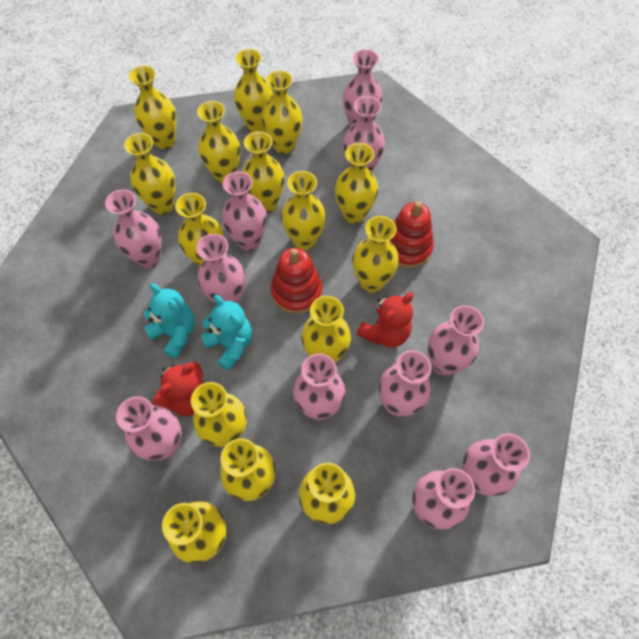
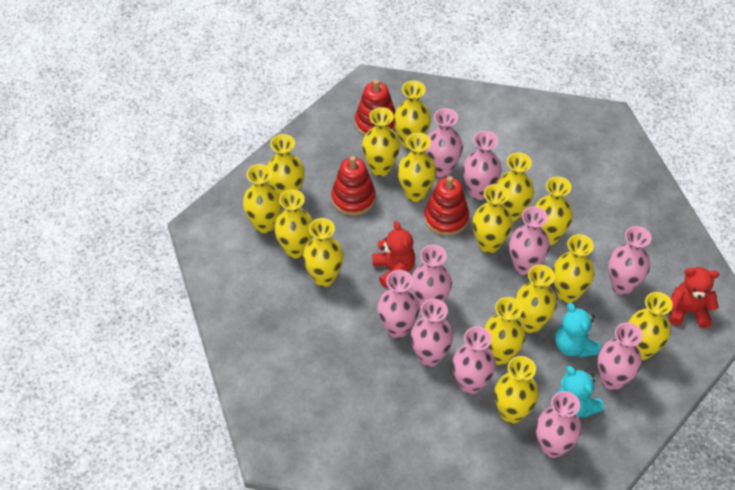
pink vase: 11 -> 10
red stacking toy: 2 -> 3

